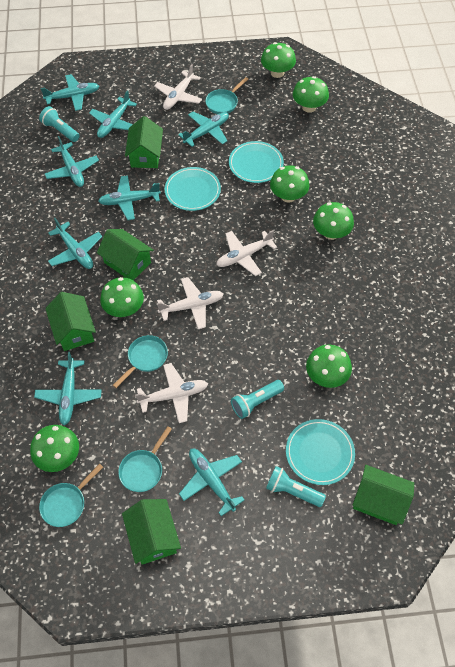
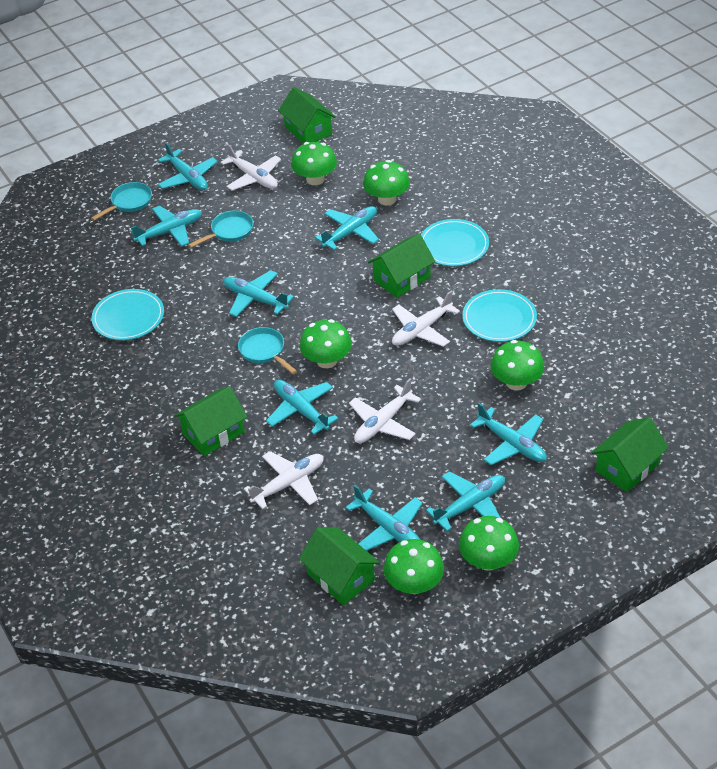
green mushroom: 7 -> 6
turquoise flashlight: 3 -> 0
turquoise pan: 4 -> 3

